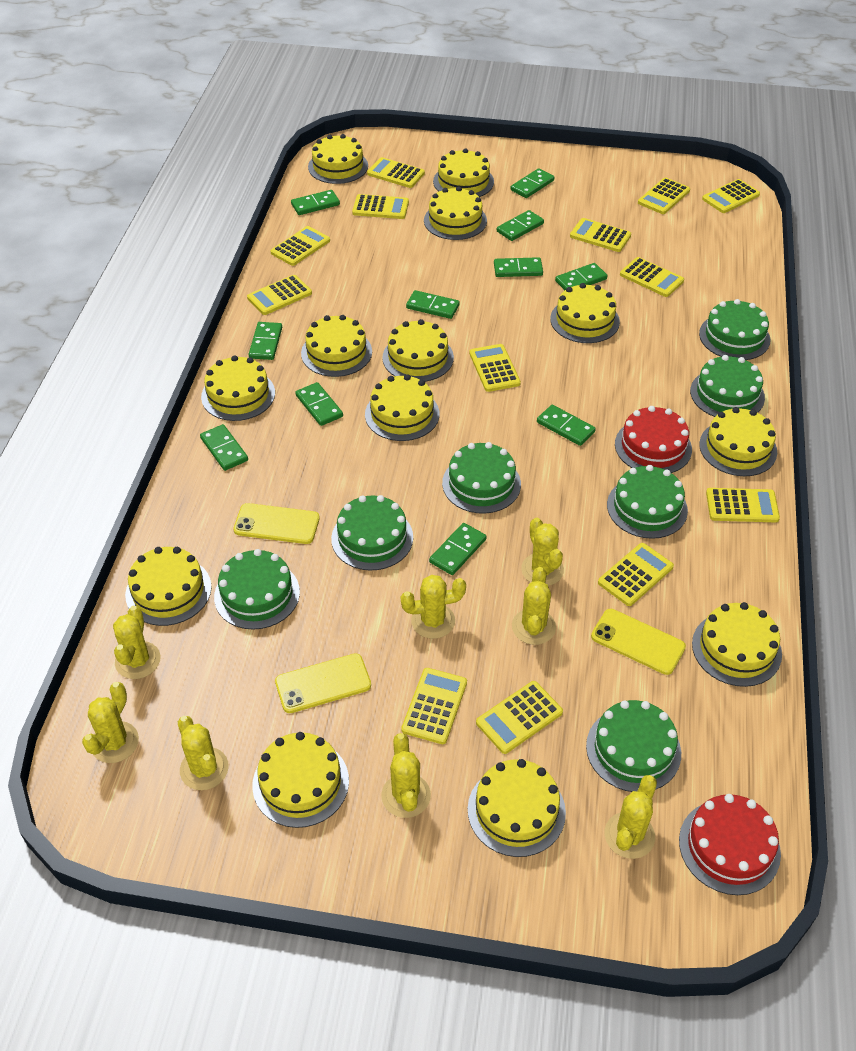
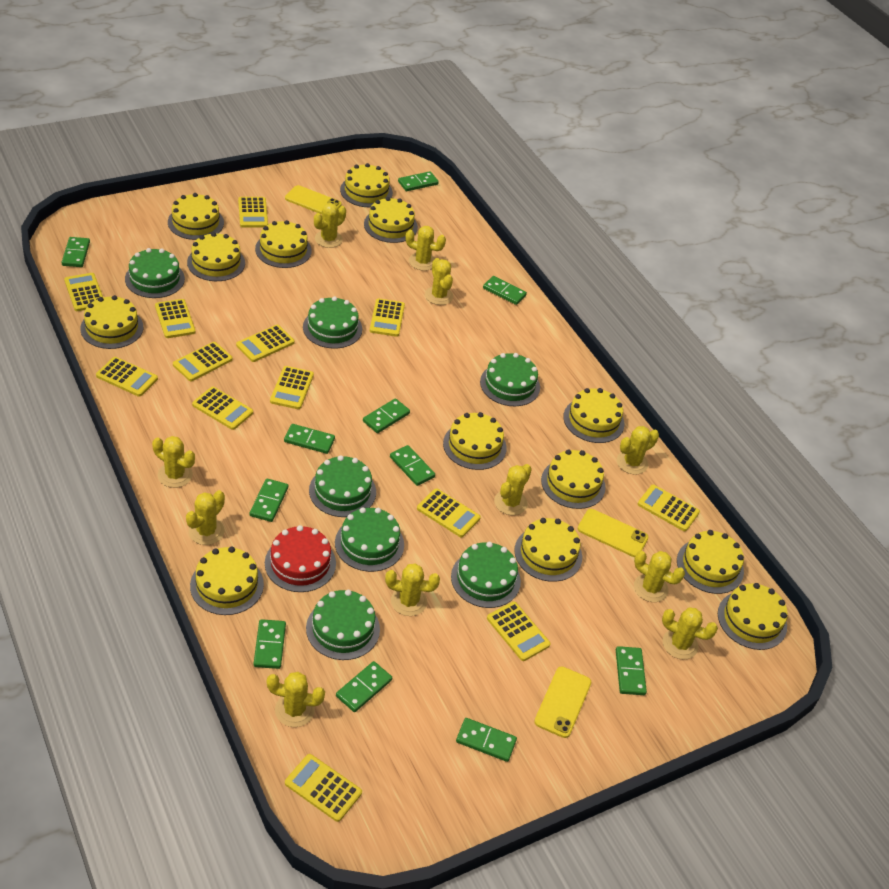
red cake: 2 -> 1
yellow cactus: 8 -> 11

